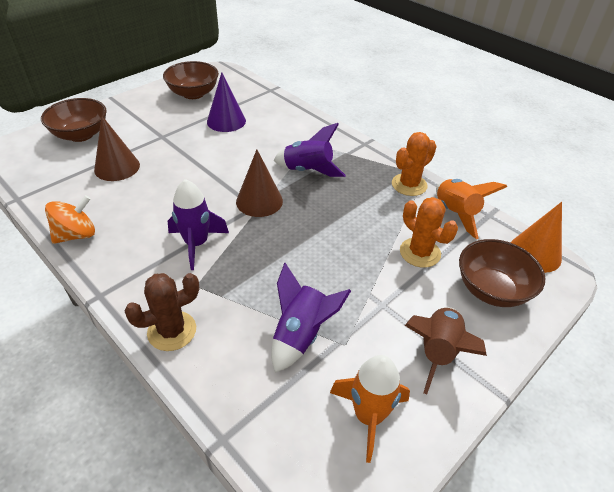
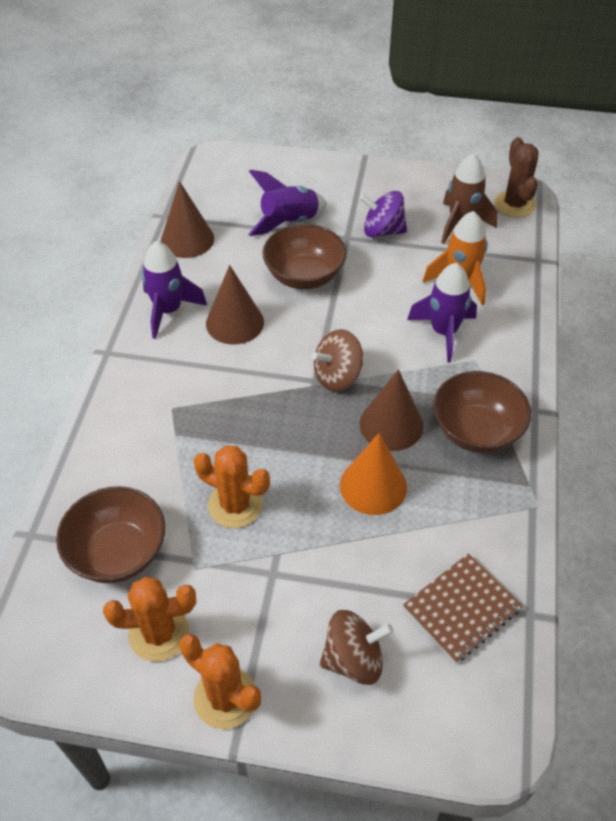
brown cone: 2 -> 3
brown notebook: 0 -> 1
brown spinning top: 0 -> 2
orange cactus: 2 -> 3
orange rocket: 2 -> 1
orange spinning top: 1 -> 0
purple cone: 1 -> 0
purple spinning top: 0 -> 1

